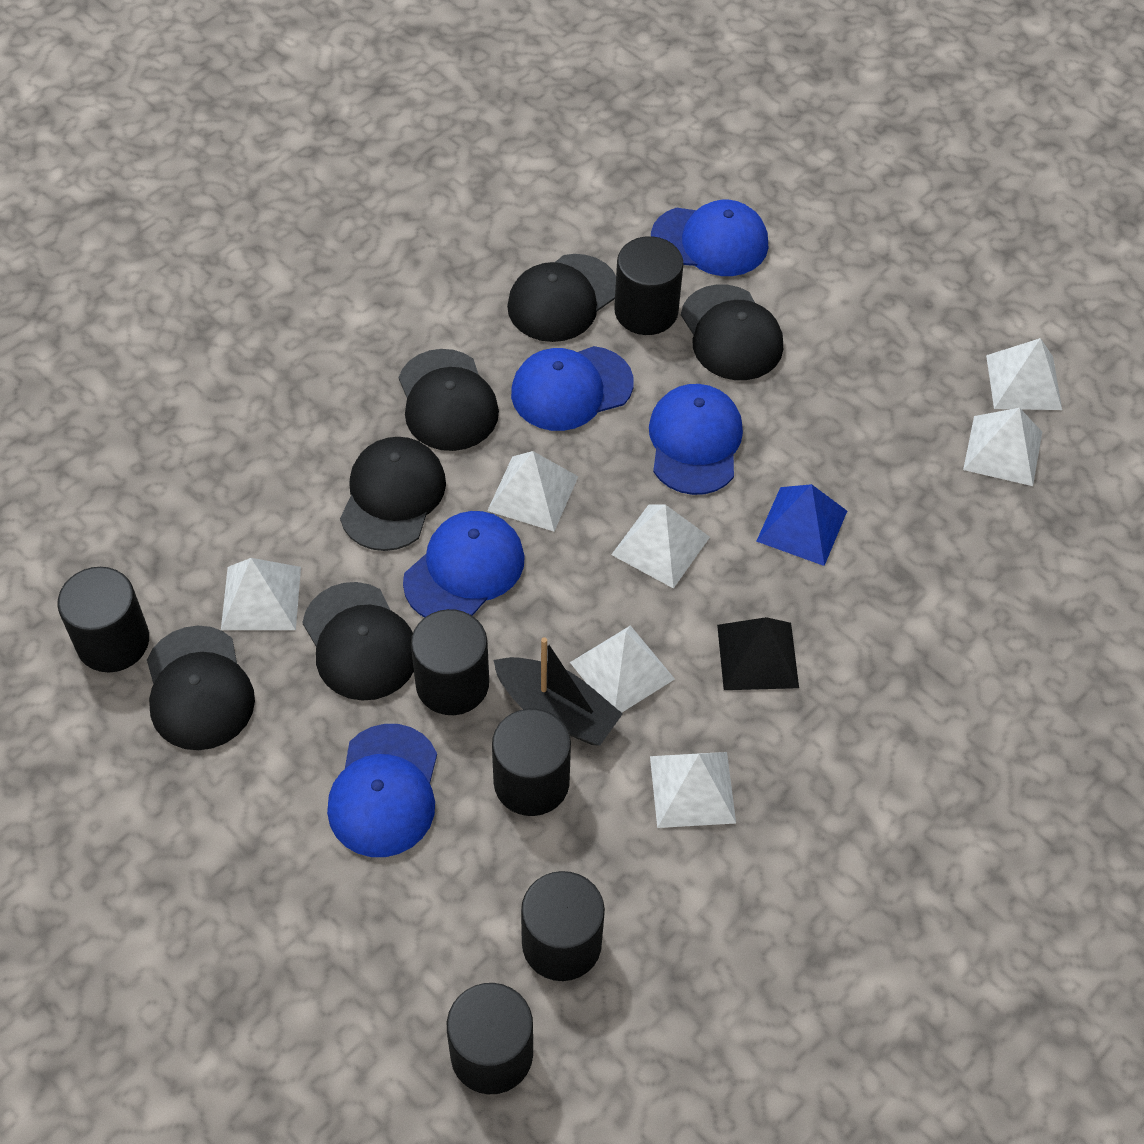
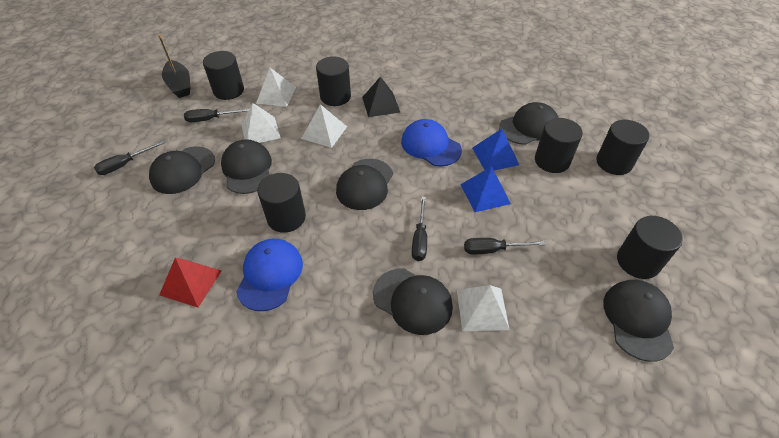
black screwdriver: 0 -> 4
blue cap: 5 -> 2
blue pyramid: 1 -> 2
red pyramid: 0 -> 1
white pyramid: 7 -> 4

